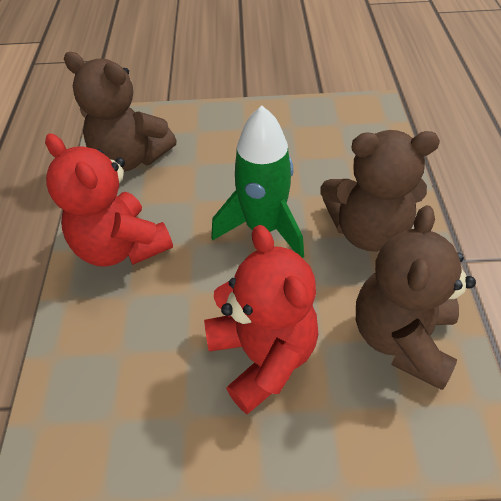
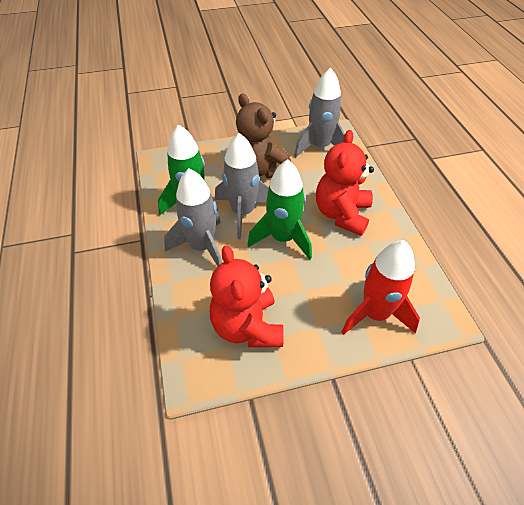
brown teddy bear: 3 -> 1
green rocket: 1 -> 2
grey rocket: 0 -> 3
red rocket: 0 -> 1

